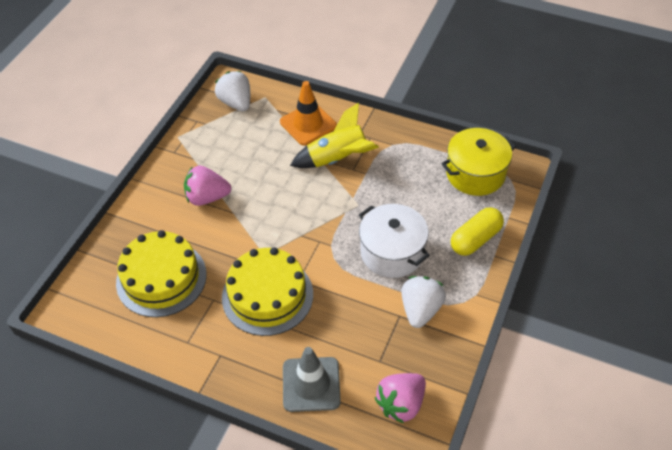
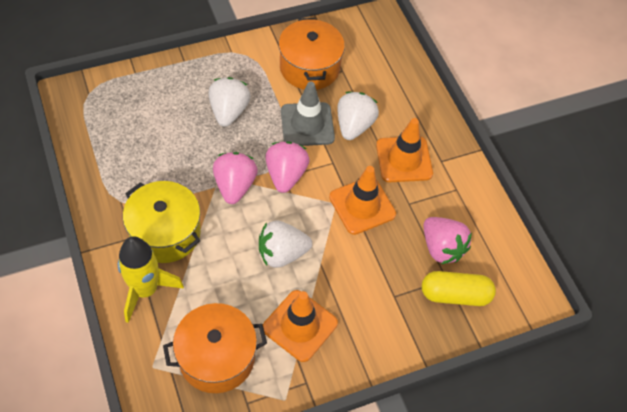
orange pot: 0 -> 2
orange traffic cone: 1 -> 3
pink strawberry: 2 -> 3
white pot: 1 -> 0
white strawberry: 2 -> 3
yellow cake: 2 -> 0

